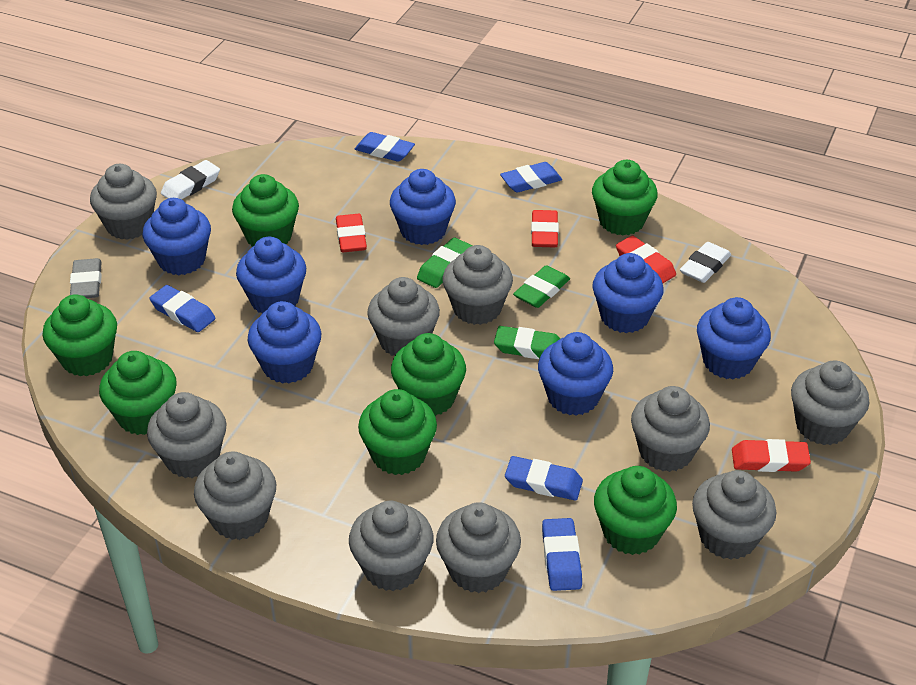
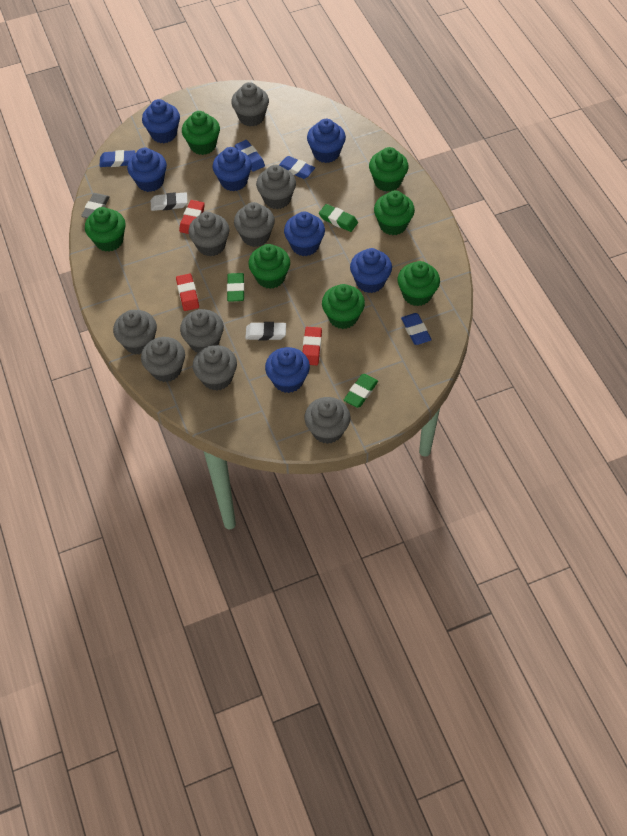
blue eraser: 5 -> 4
grey cupcake: 10 -> 9
red eraser: 4 -> 3

